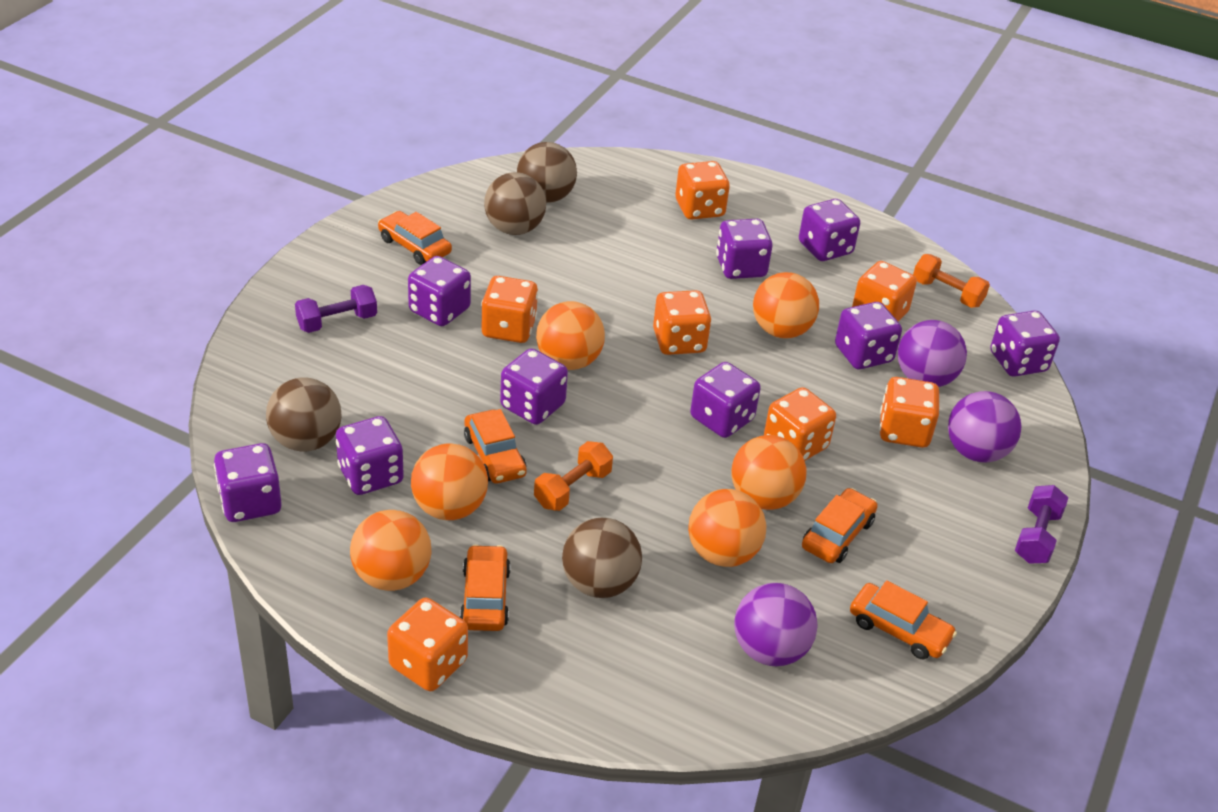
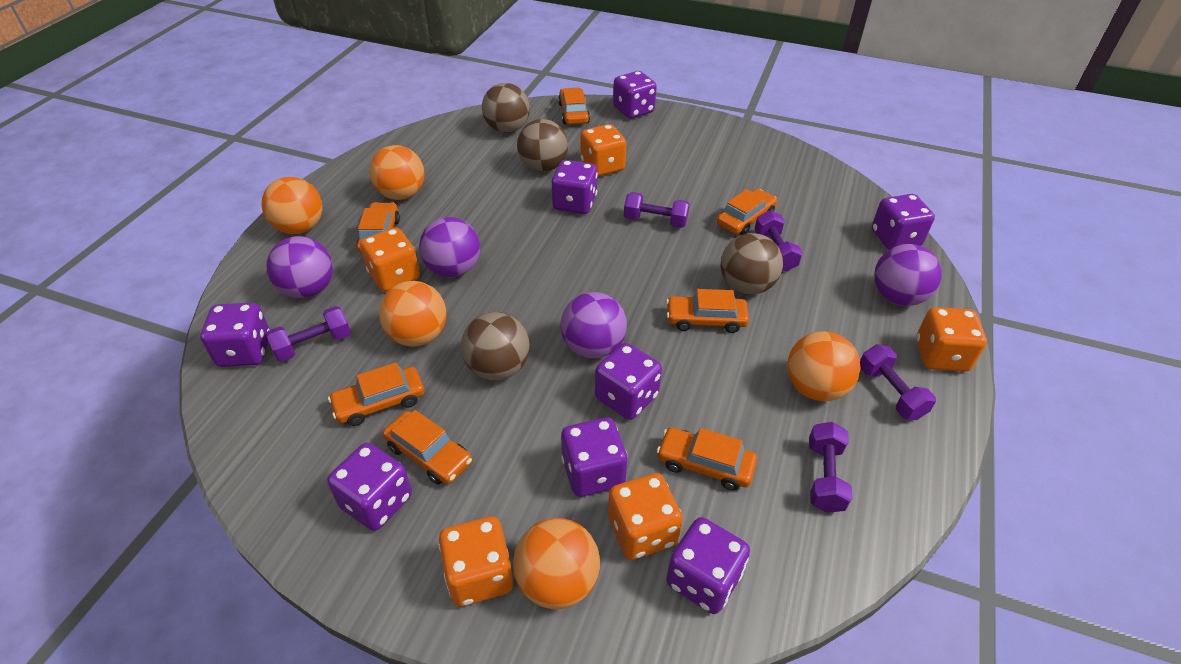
orange ball: 6 -> 5
orange car: 5 -> 7
orange dice: 7 -> 5
orange dumbbell: 2 -> 0
purple ball: 3 -> 4
purple dice: 9 -> 8
purple dumbbell: 2 -> 5

